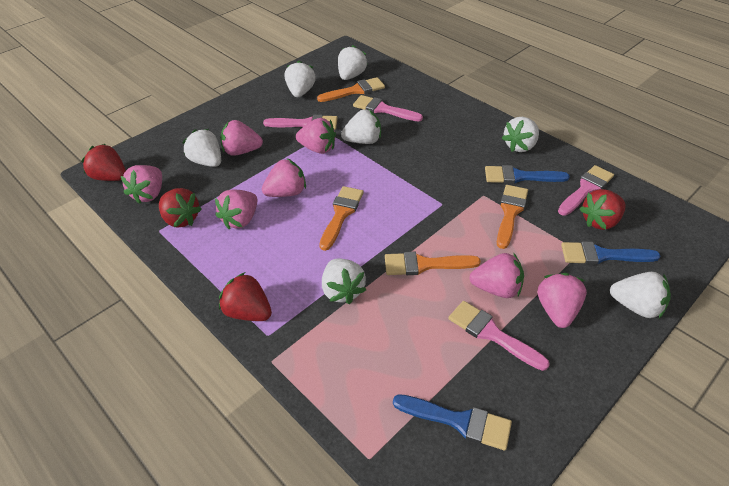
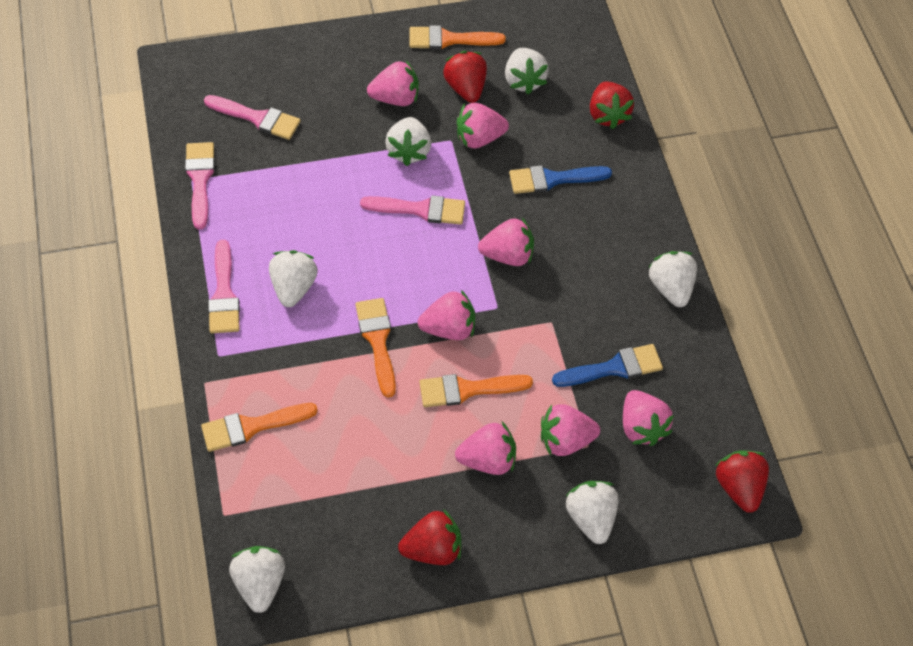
blue brush: 3 -> 2
white strawberry: 7 -> 6

